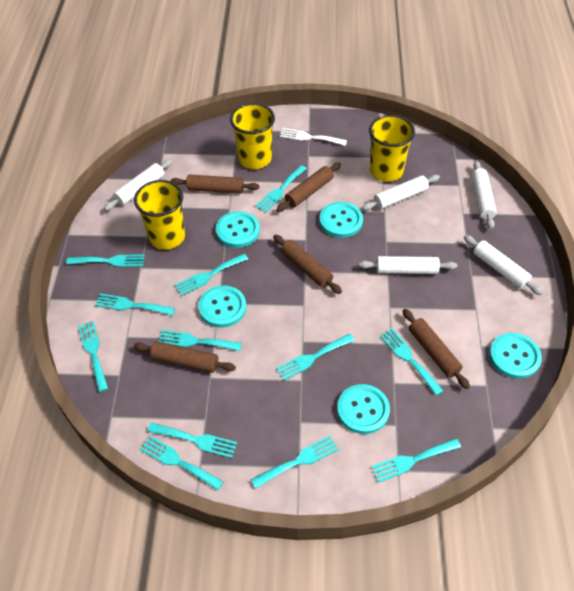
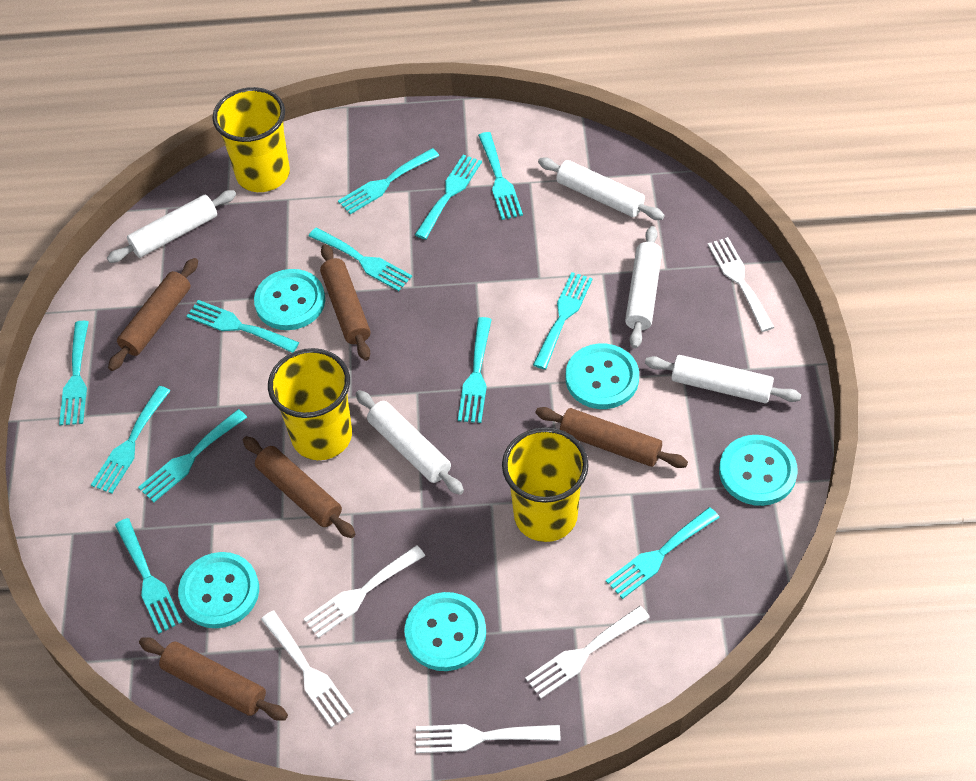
white fork: 1 -> 5

